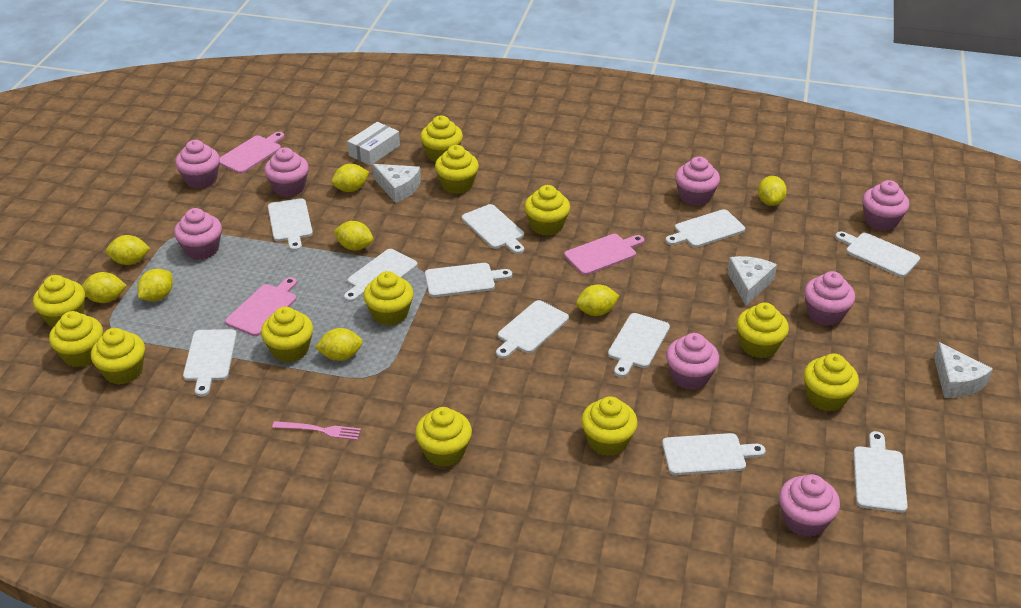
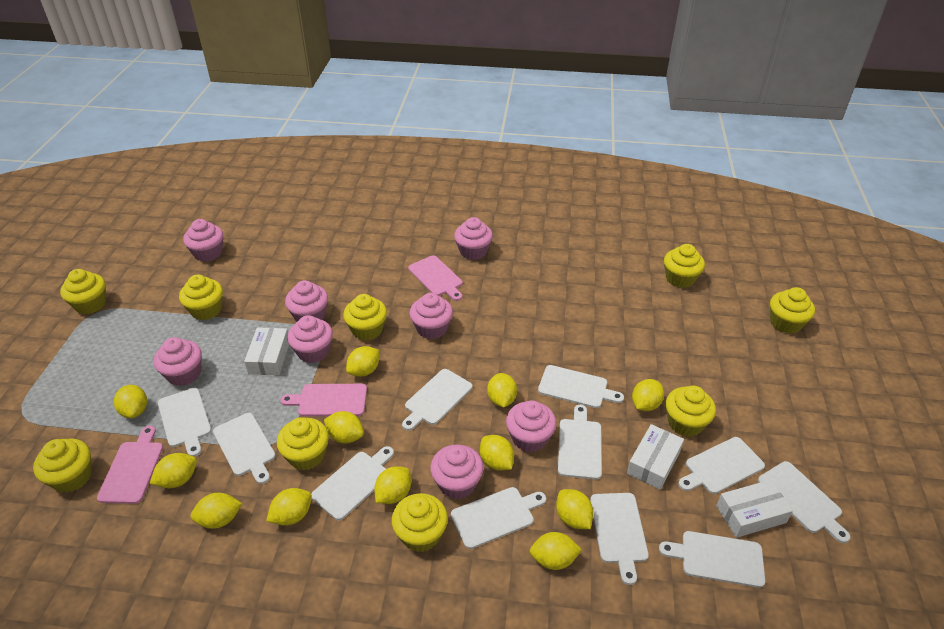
pink fork: 1 -> 0
white box: 1 -> 3
white cheese: 3 -> 0
yellow cupcake: 12 -> 9
yellow lemon: 8 -> 12

